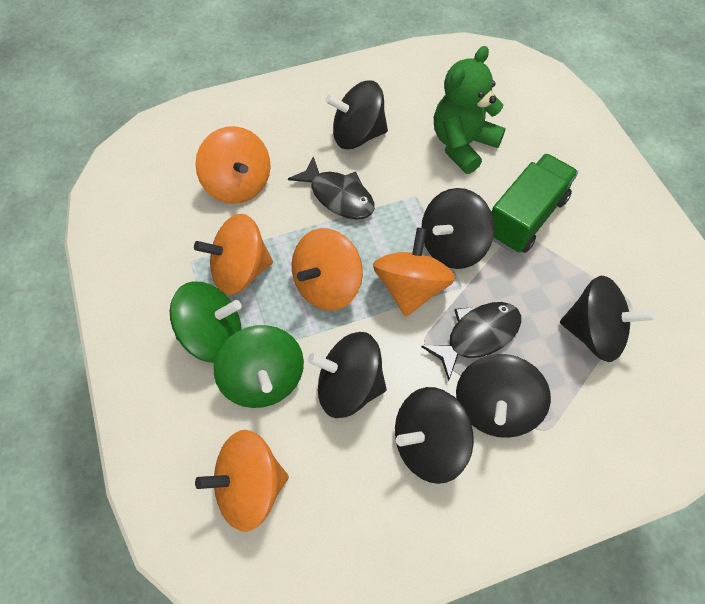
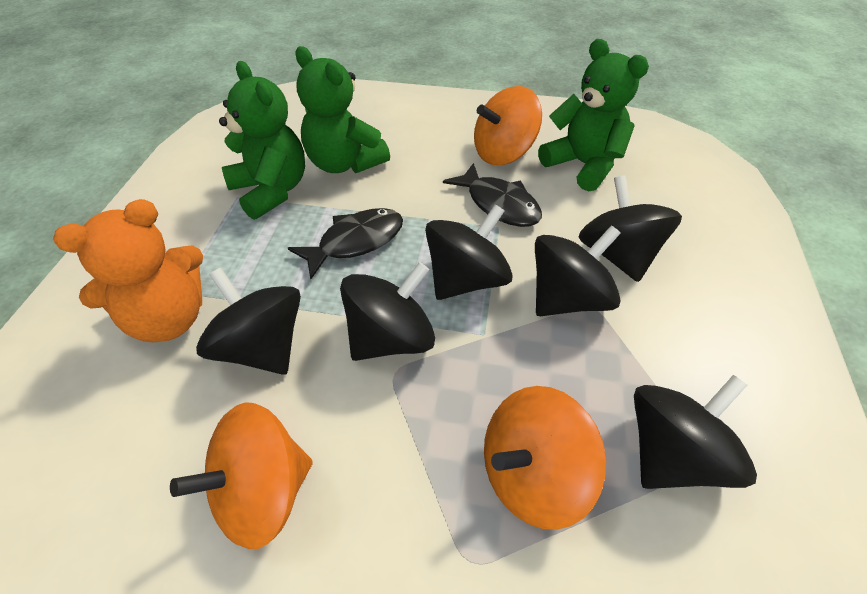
green spinning top: 2 -> 0
green teddy bear: 1 -> 3
green truck: 1 -> 0
orange spinning top: 5 -> 3
orange teddy bear: 0 -> 1

